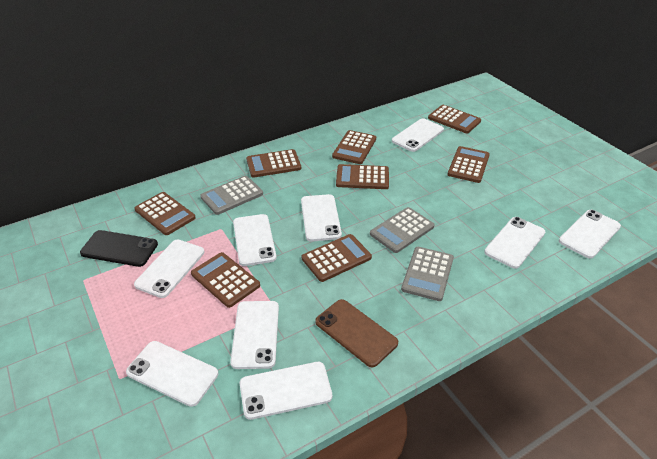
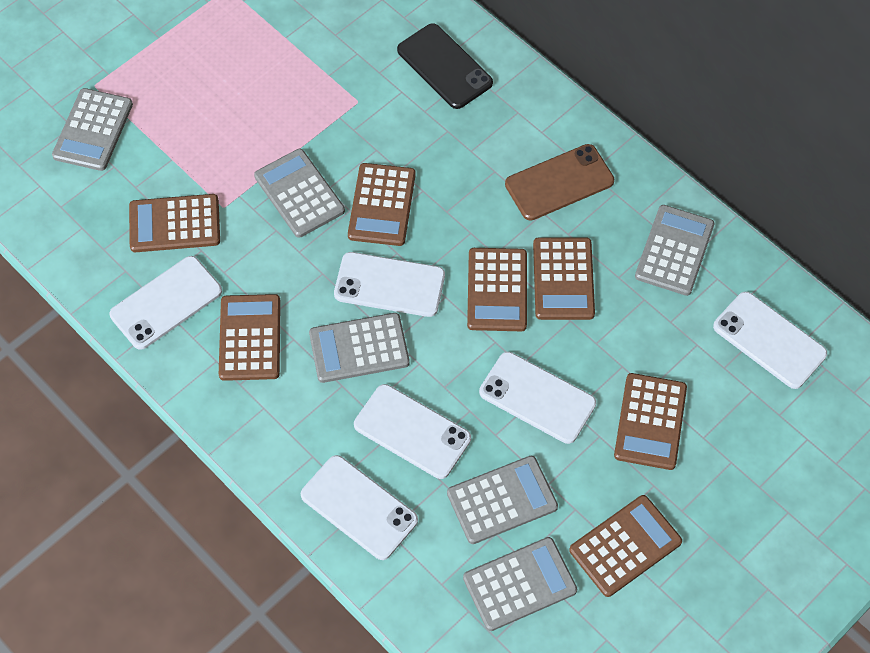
brown calculator: 8 -> 7
grey calculator: 3 -> 6
white phone: 9 -> 6

